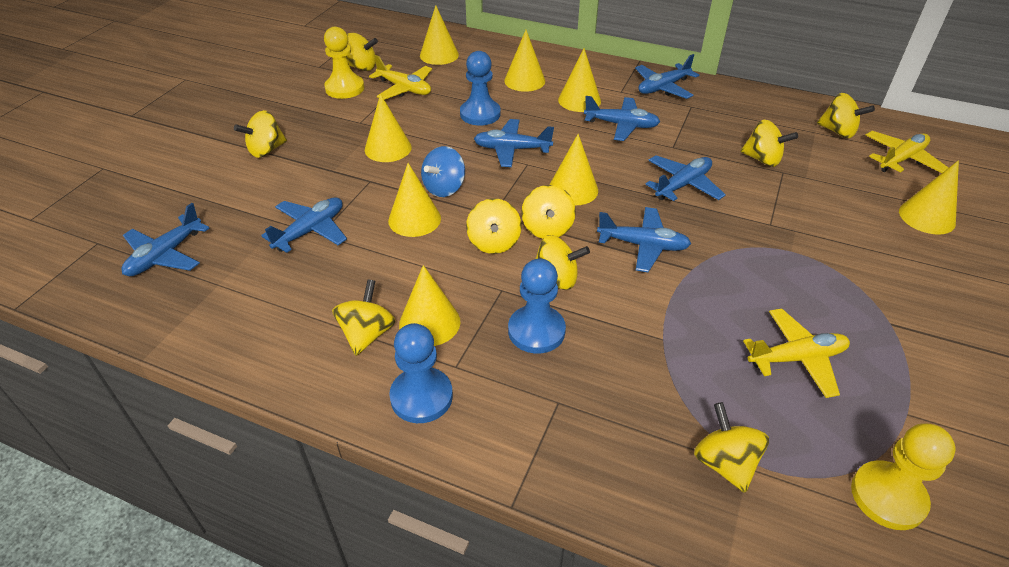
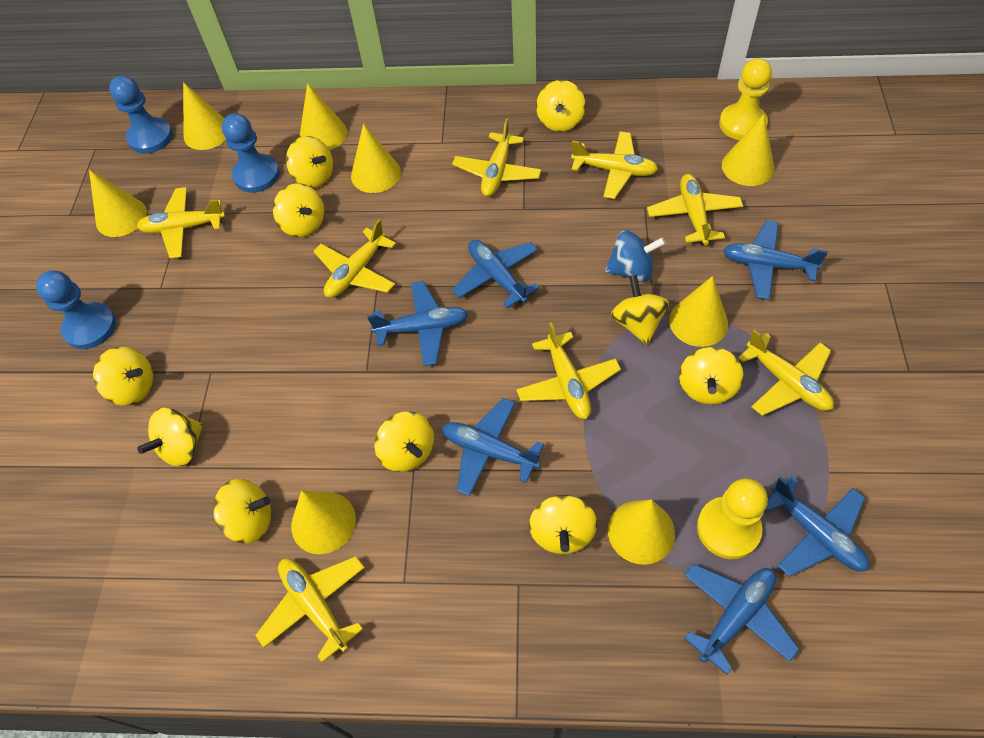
blue plane: 7 -> 6
yellow plane: 3 -> 8
yellow spinning top: 9 -> 10

